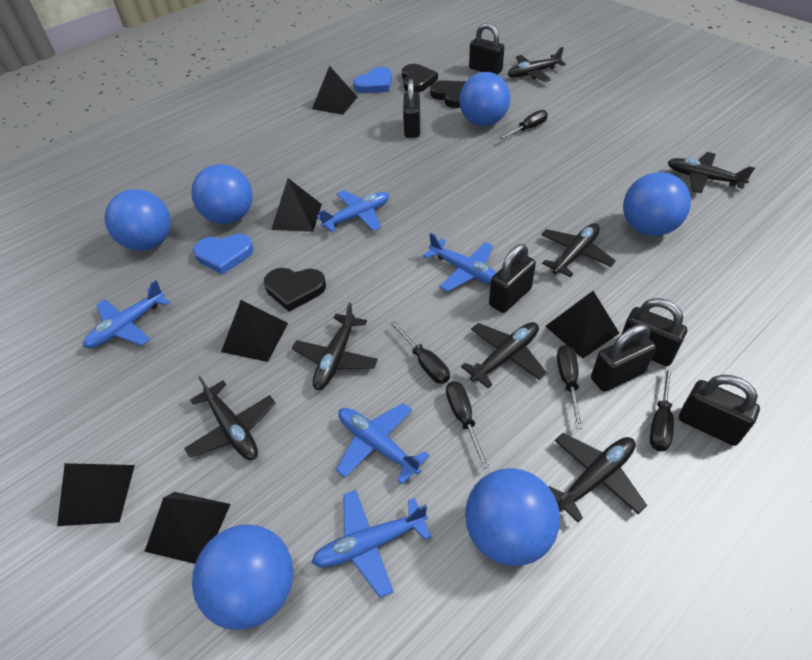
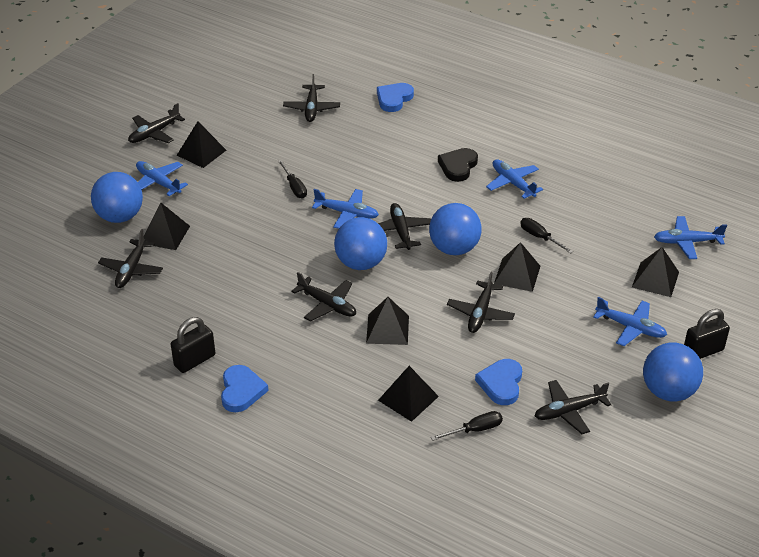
black heart: 3 -> 1
black padlock: 6 -> 2
black screwdriver: 5 -> 3
blue ball: 6 -> 4
blue heart: 2 -> 3

